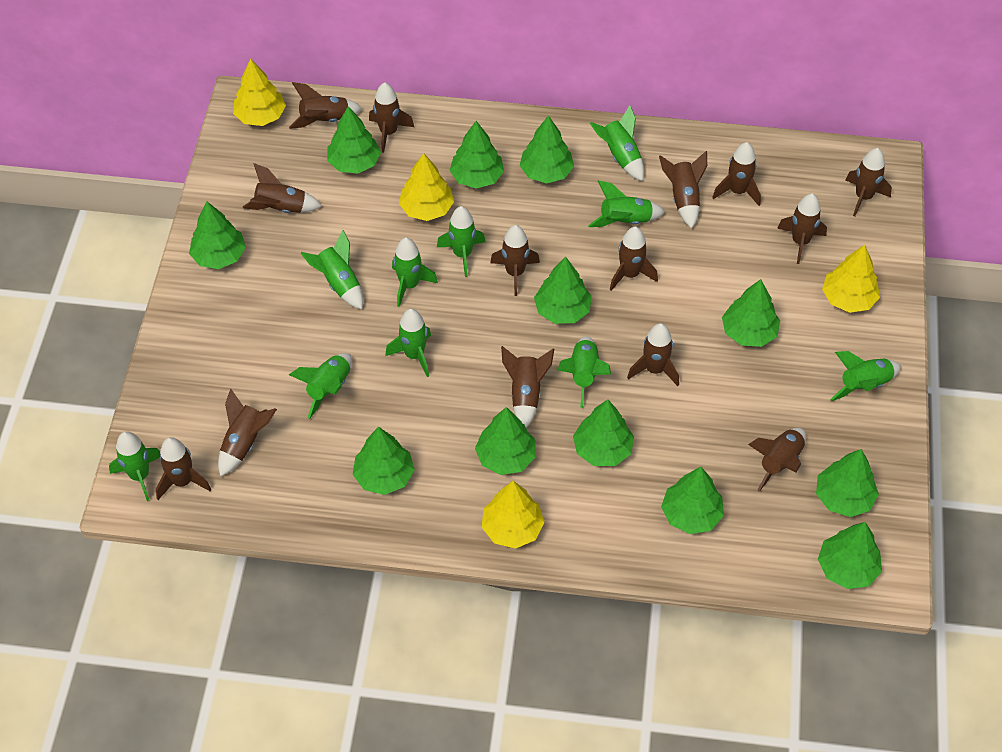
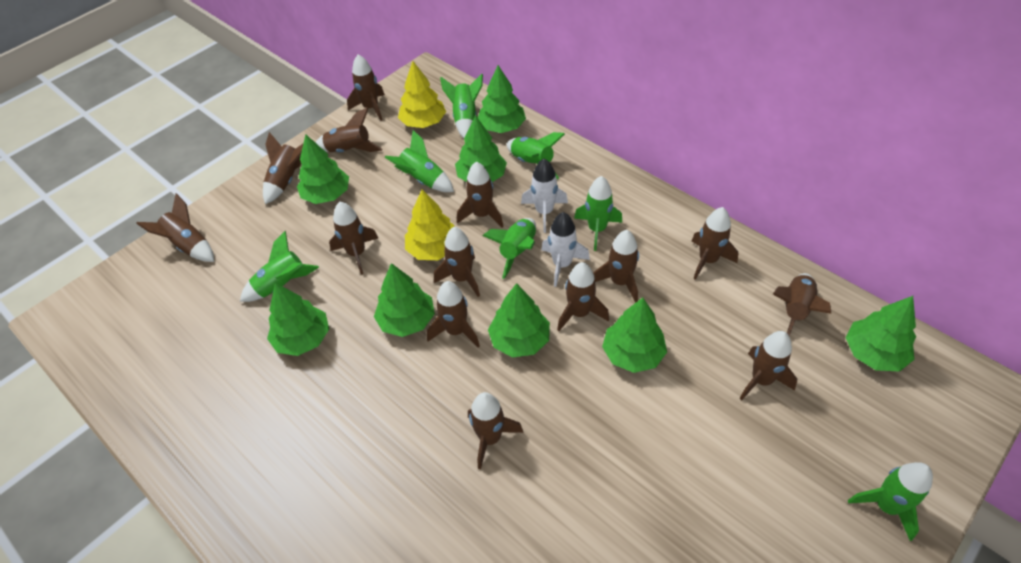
green rocket: 10 -> 7
green tree: 12 -> 8
white rocket: 0 -> 2
yellow tree: 4 -> 2

